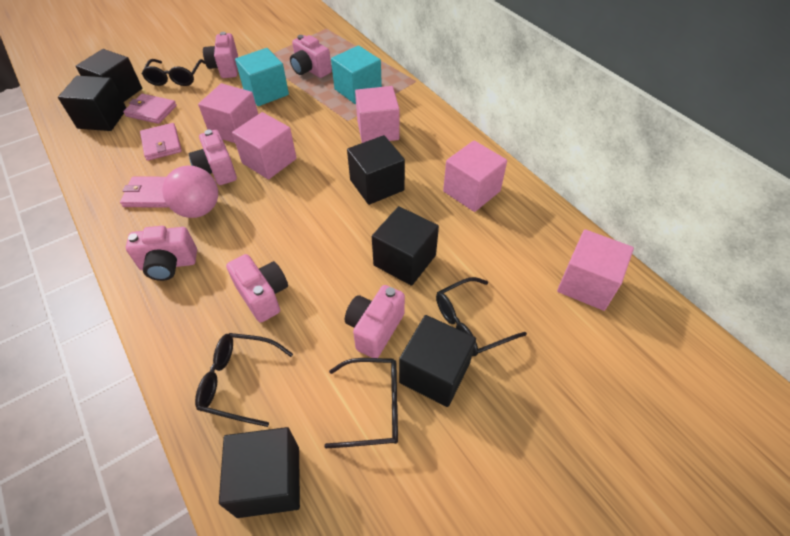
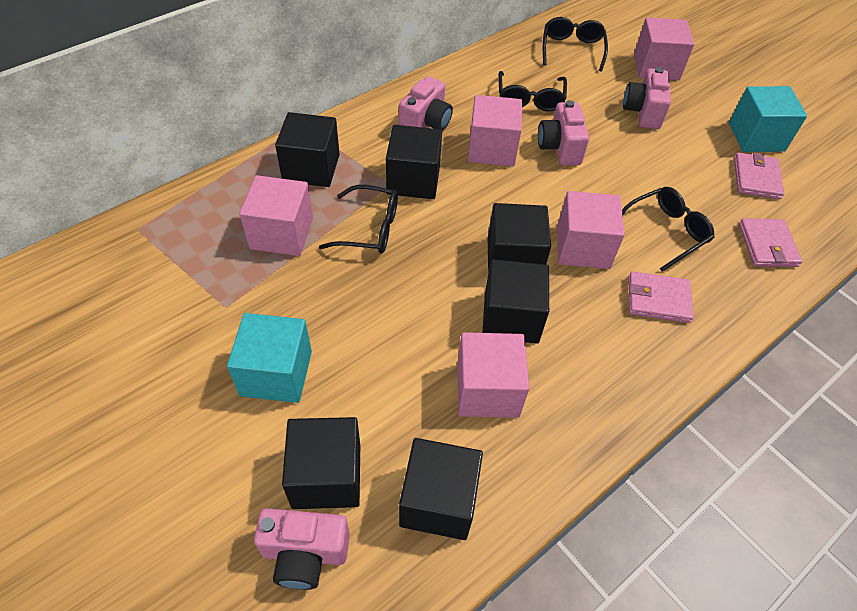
pink ball: 1 -> 0
pink camera: 6 -> 4

